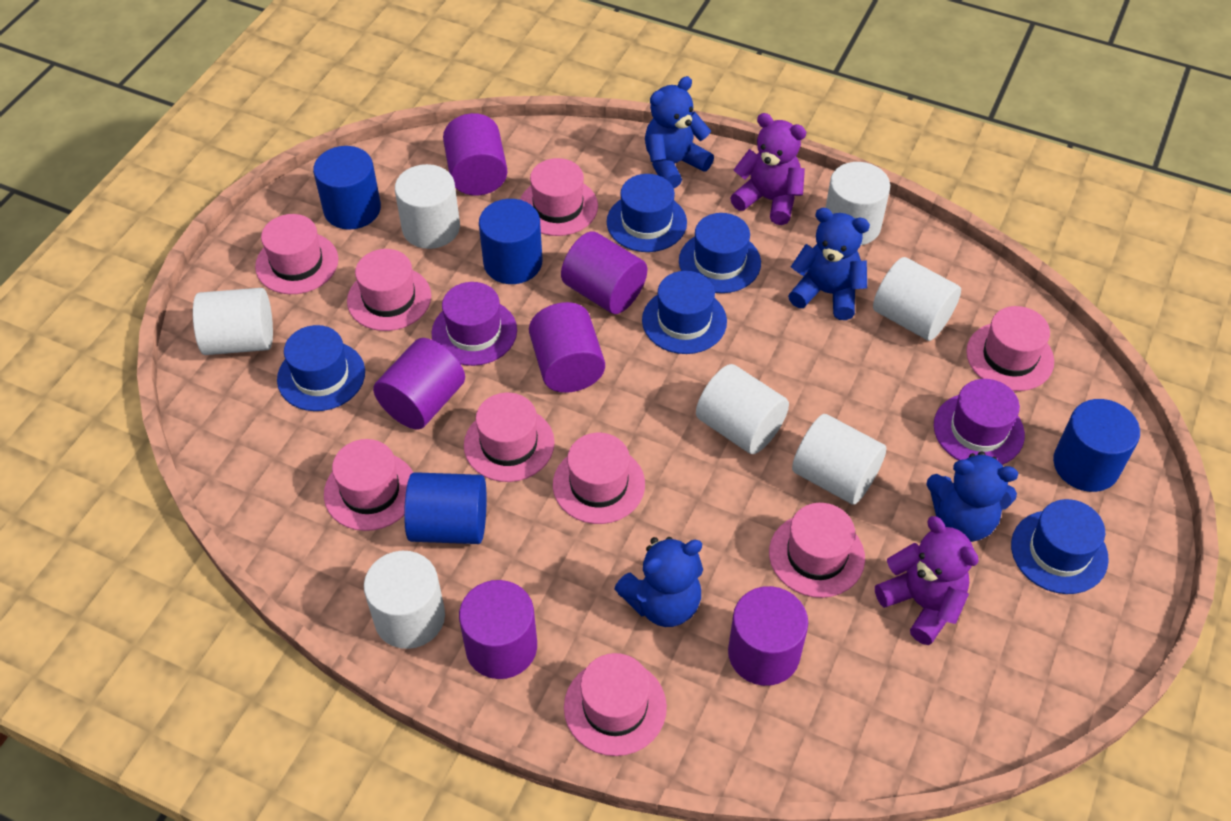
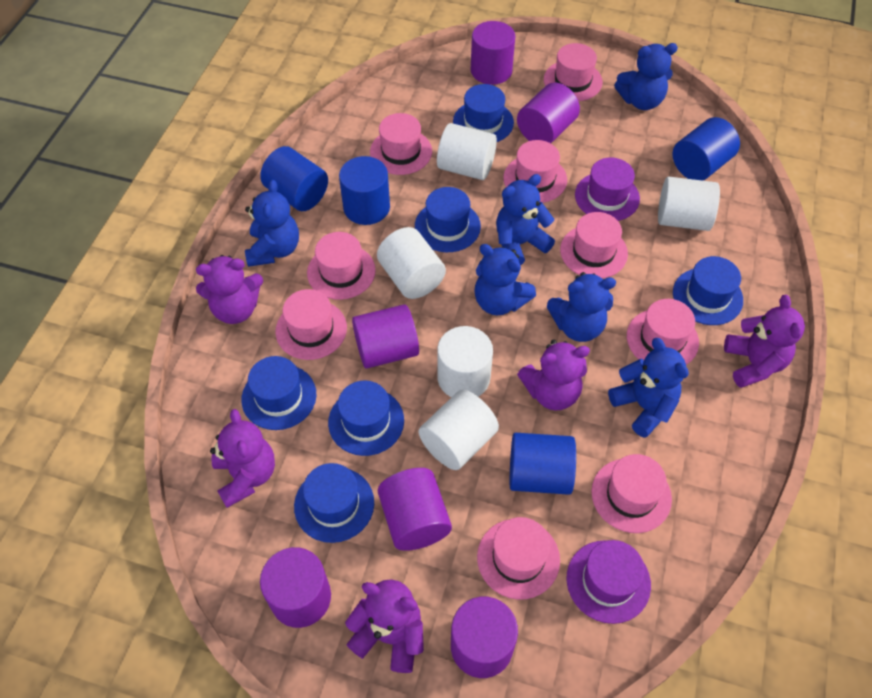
blue hat: 5 -> 6
blue teddy bear: 4 -> 6
purple teddy bear: 2 -> 5
white cylinder: 7 -> 5

